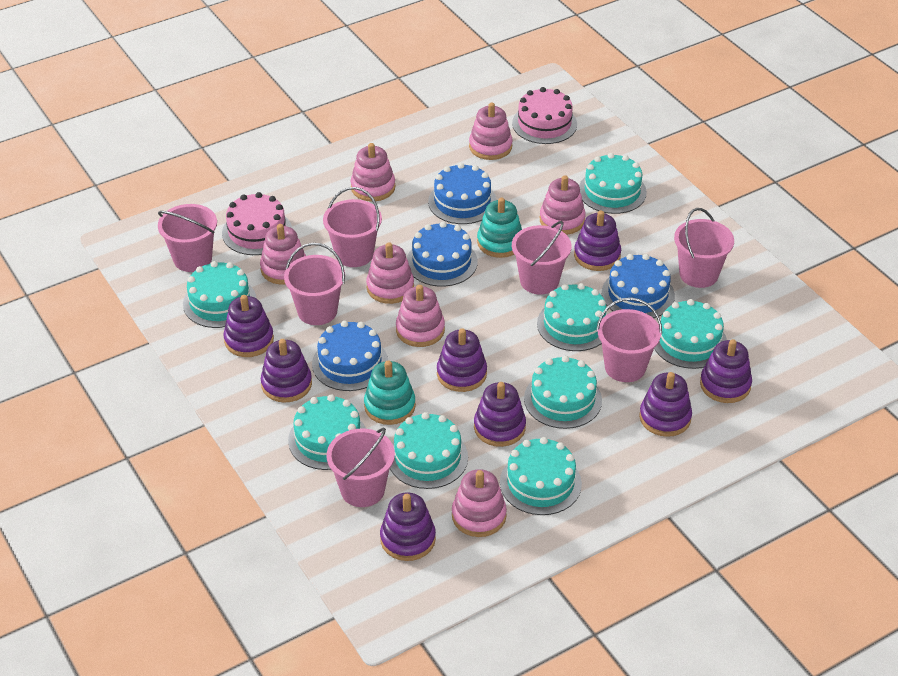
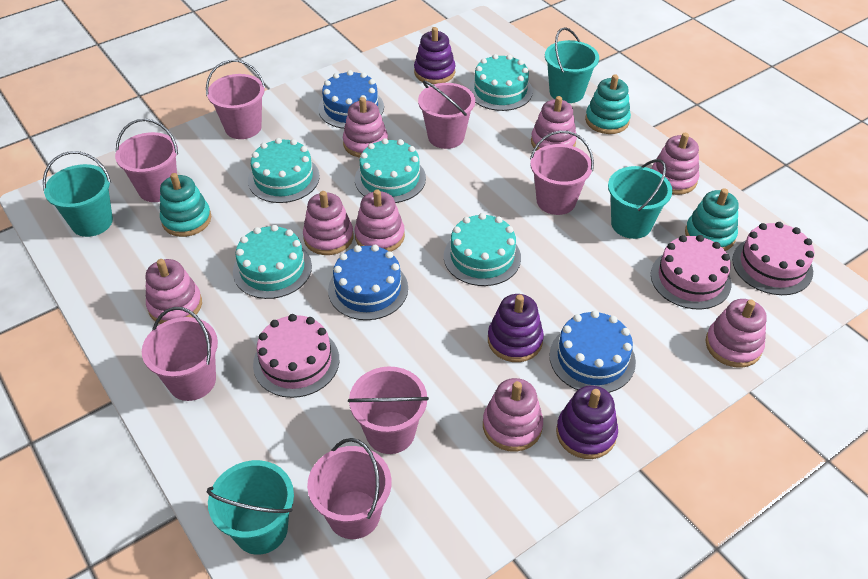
blue cake: 4 -> 3
pink cake: 2 -> 3
pink stacking toy: 7 -> 8
purple stacking toy: 8 -> 3
turquoise bucket: 0 -> 4
turquoise cake: 8 -> 5
turquoise stacking toy: 2 -> 3

